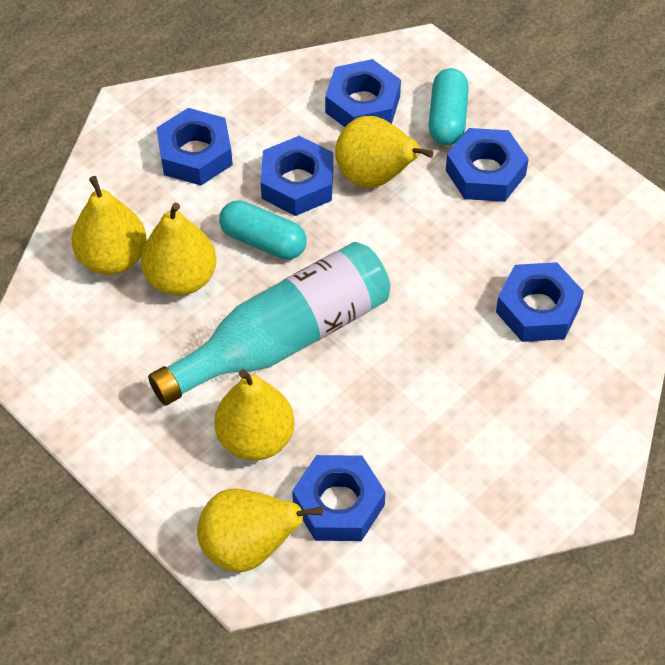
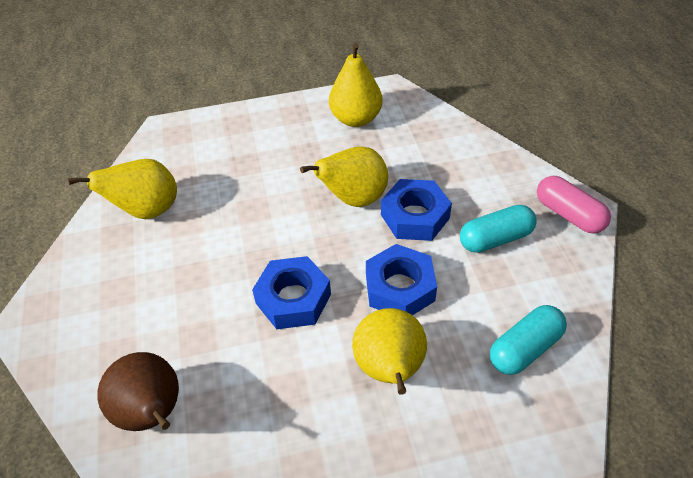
blue nut: 6 -> 3
brown pear: 0 -> 1
pink capsule: 0 -> 1
turquoise bottle: 1 -> 0
yellow pear: 5 -> 4

